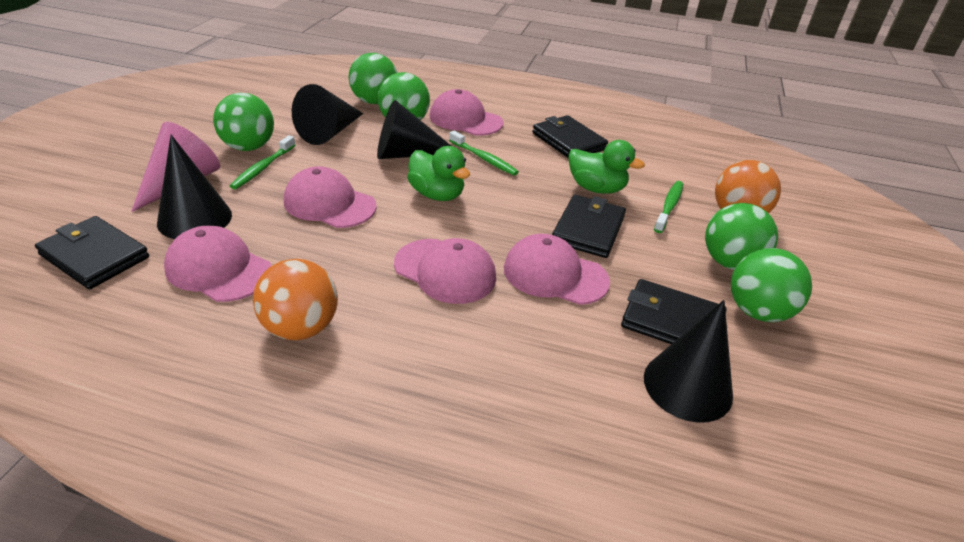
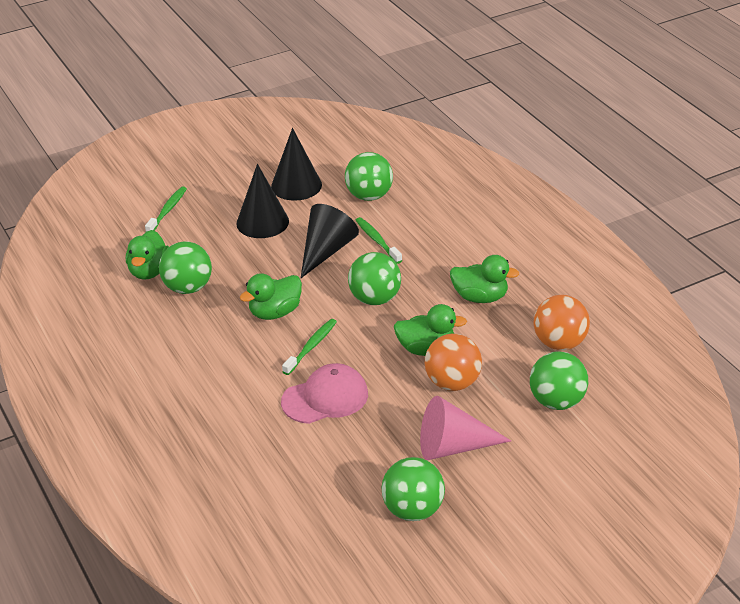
black cone: 4 -> 3
black wallet: 4 -> 0
green duck: 2 -> 4
pink cap: 5 -> 1

